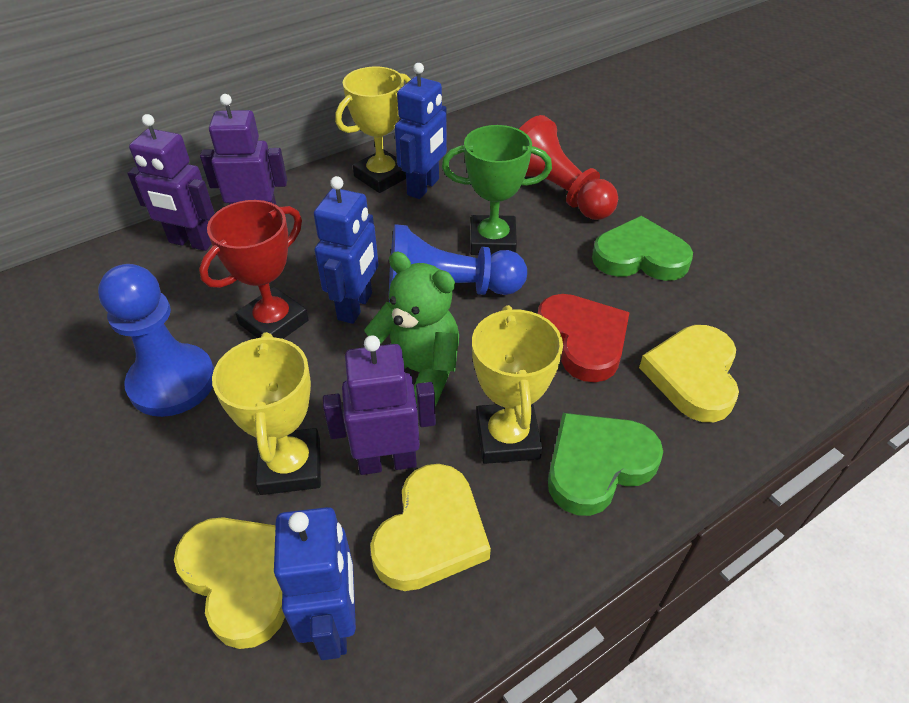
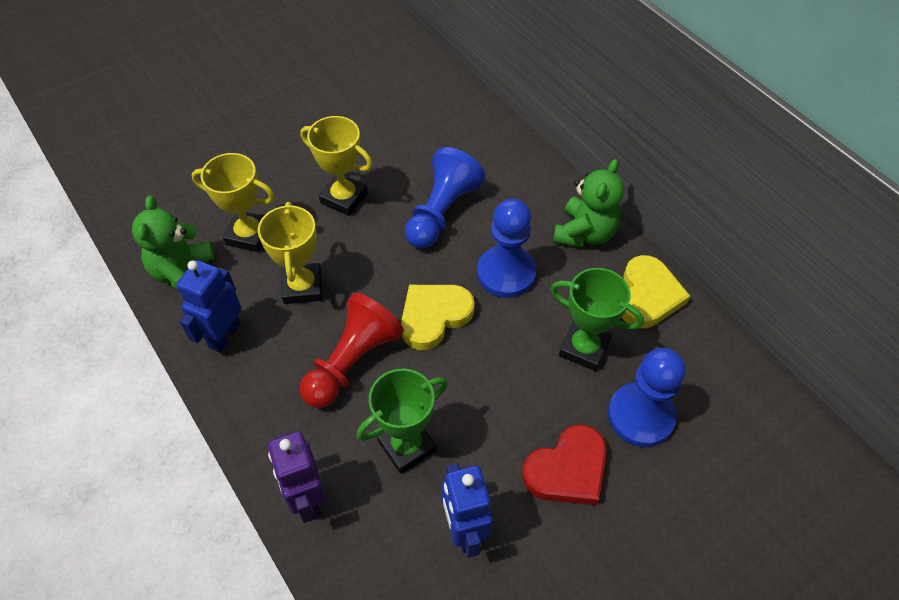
blue pawn: 2 -> 3
blue robot: 3 -> 2
green heart: 2 -> 0
green teddy bear: 1 -> 2
green trophy: 1 -> 2
purple robot: 3 -> 1
red trophy: 1 -> 0
yellow heart: 3 -> 2

